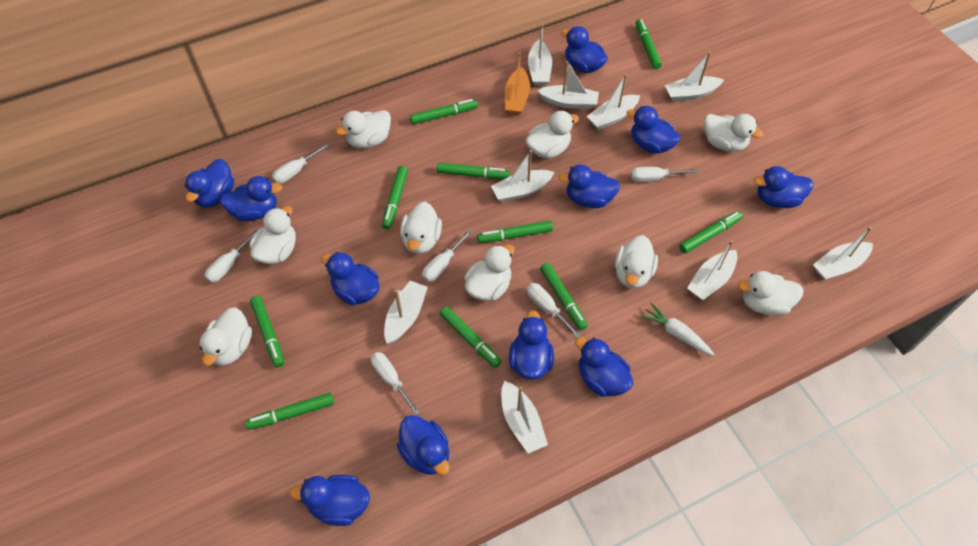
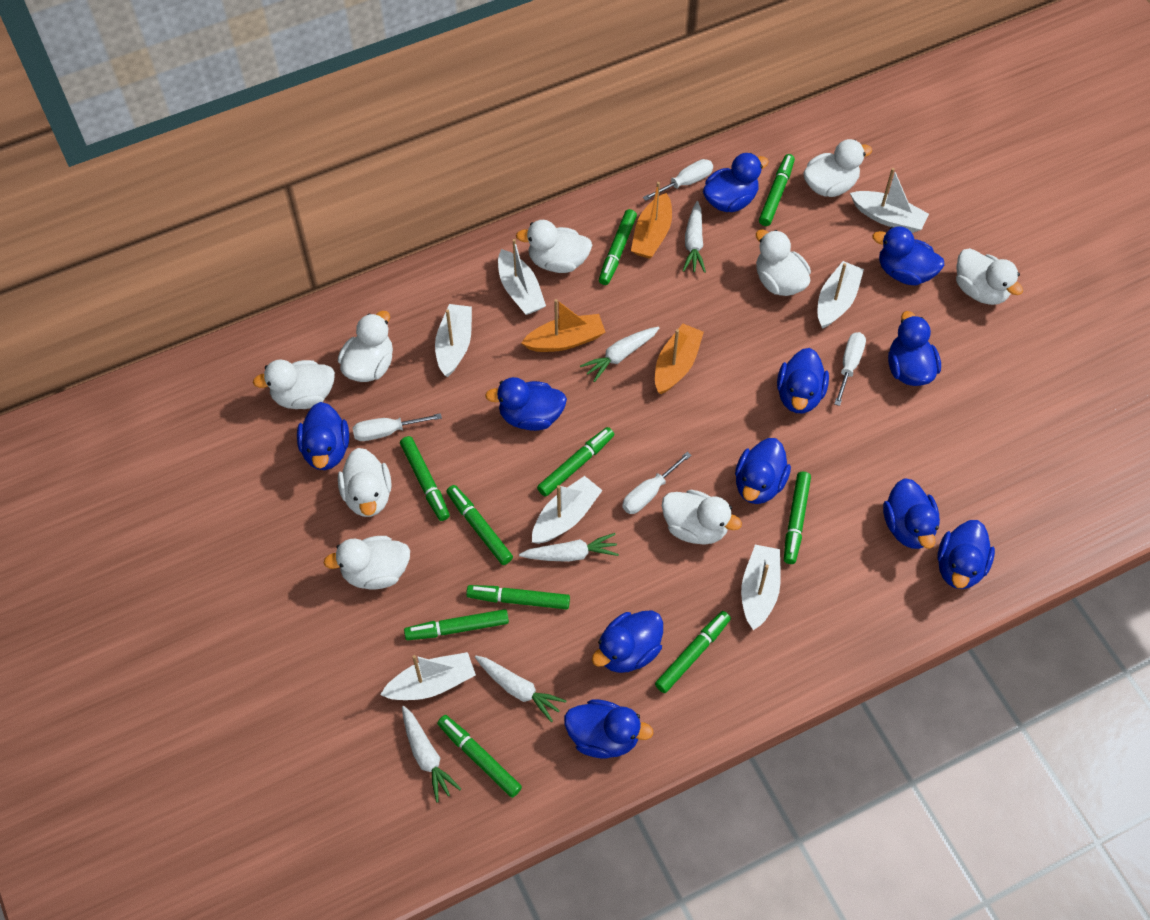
orange boat: 1 -> 3
white boat: 9 -> 7
white carrot: 1 -> 5
white screwdriver: 6 -> 4

